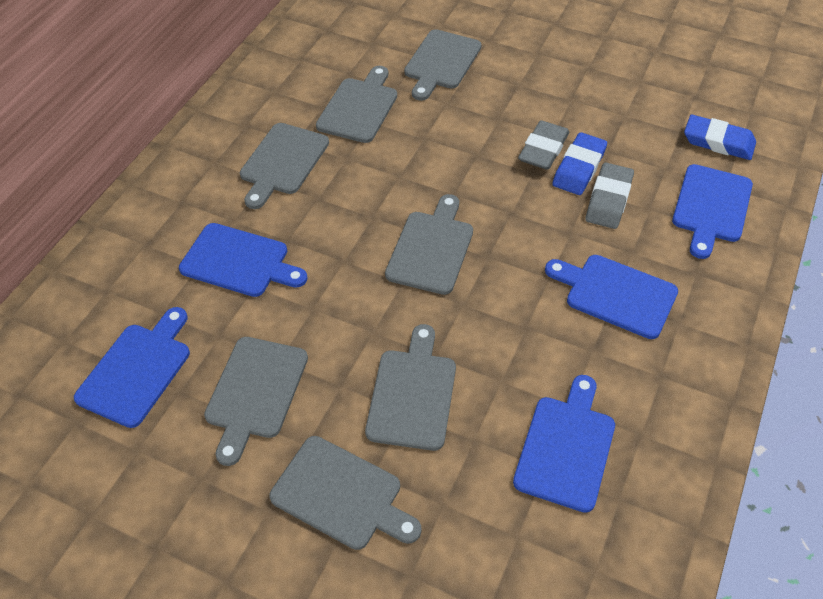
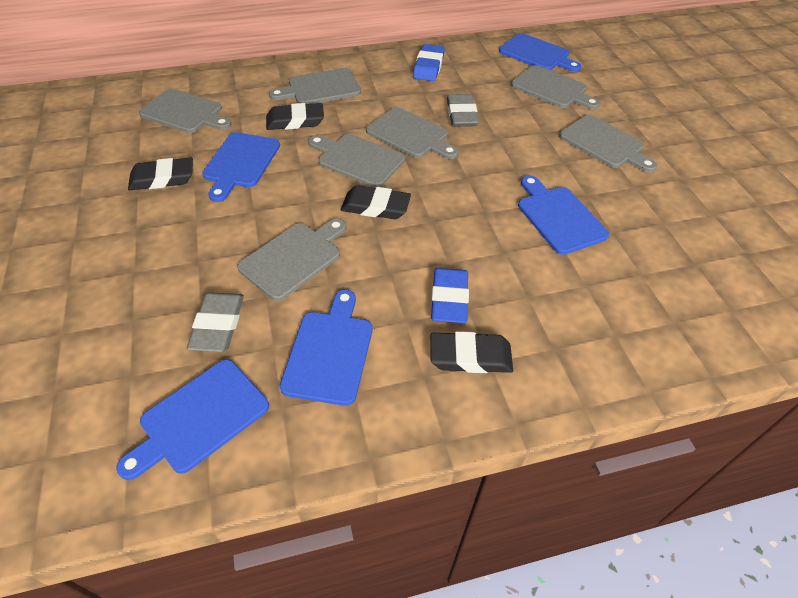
black eraser: 0 -> 4

